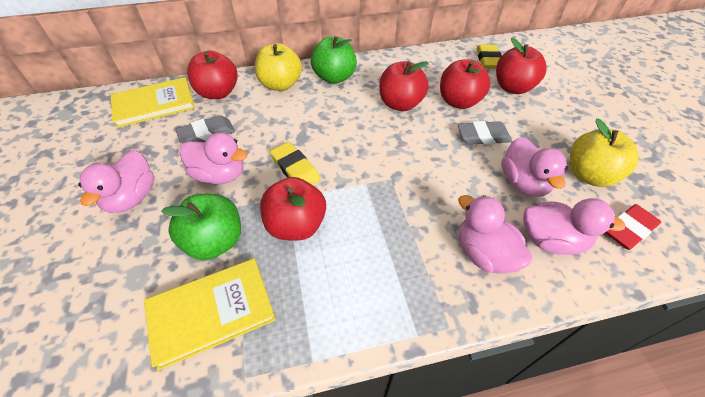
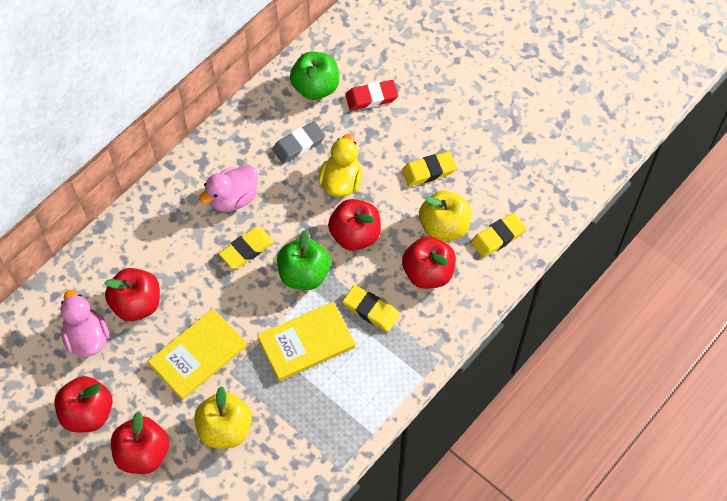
grey eraser: 2 -> 1
pink duck: 5 -> 2
yellow duck: 0 -> 1
yellow eraser: 2 -> 4

